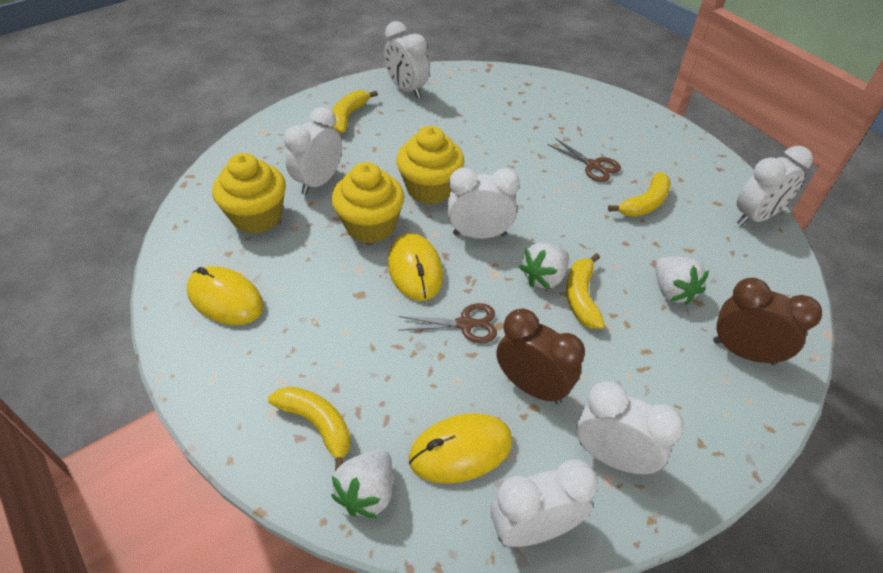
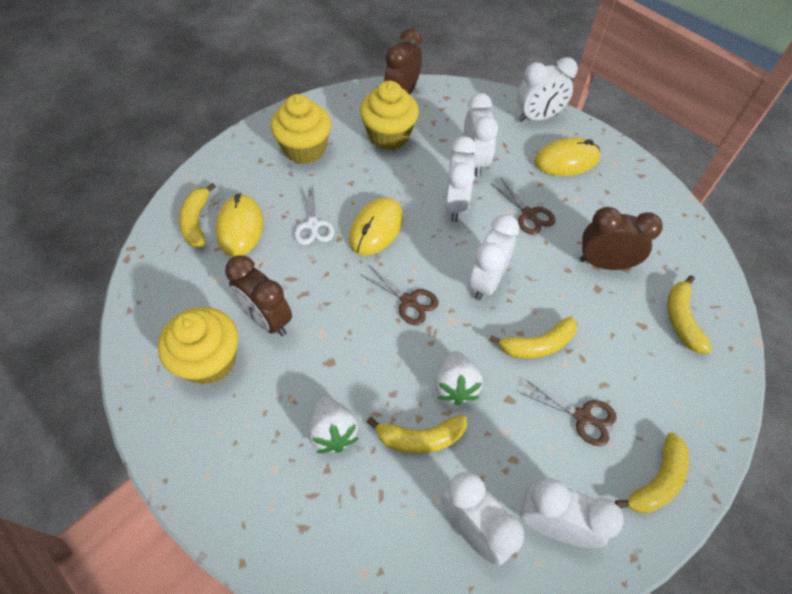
brown clock: 2 -> 3
brown scissors: 2 -> 3
white scissors: 0 -> 1
white strawberry: 3 -> 2
yellow banana: 4 -> 5

